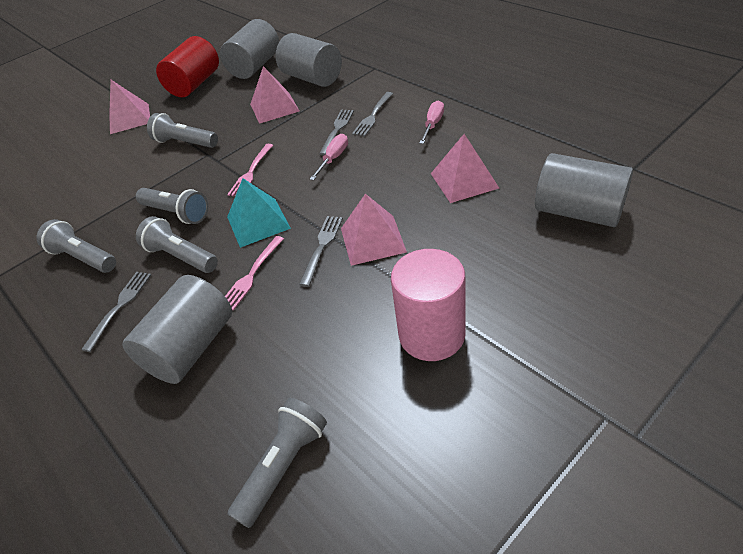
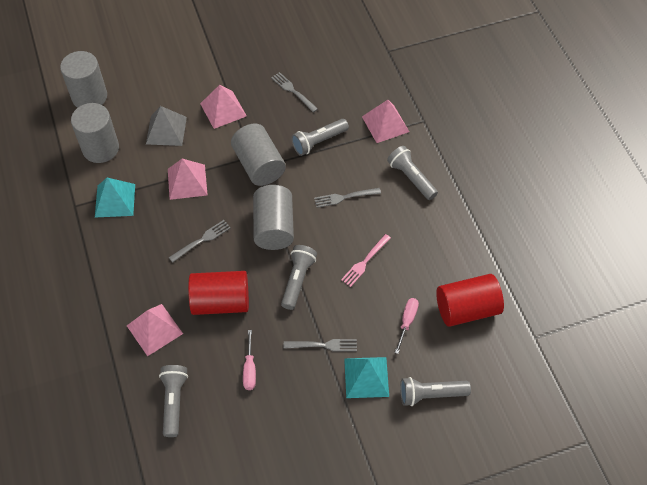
grey pyramid: 0 -> 1
pink cylinder: 1 -> 0
pink fork: 2 -> 1
red cylinder: 1 -> 2
turquoise pyramid: 1 -> 2

